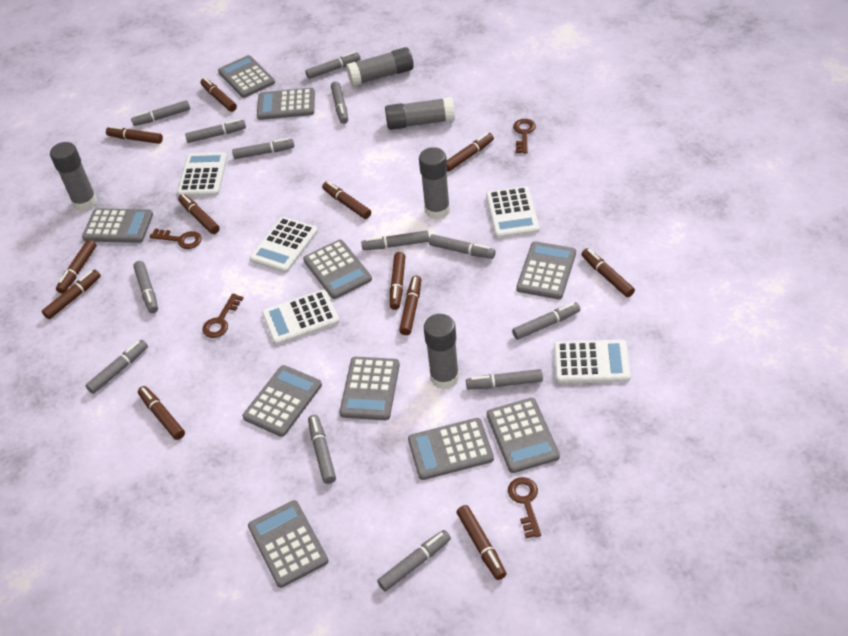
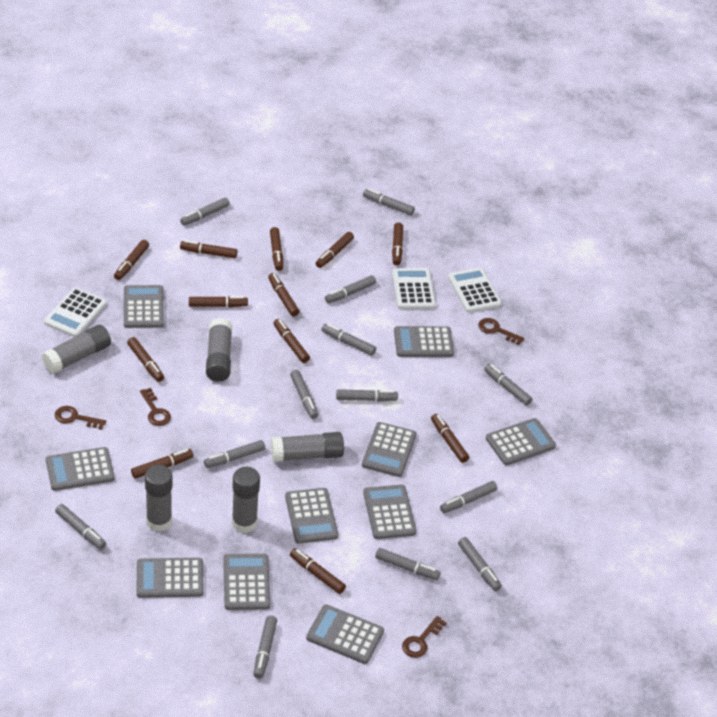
white calculator: 5 -> 3

